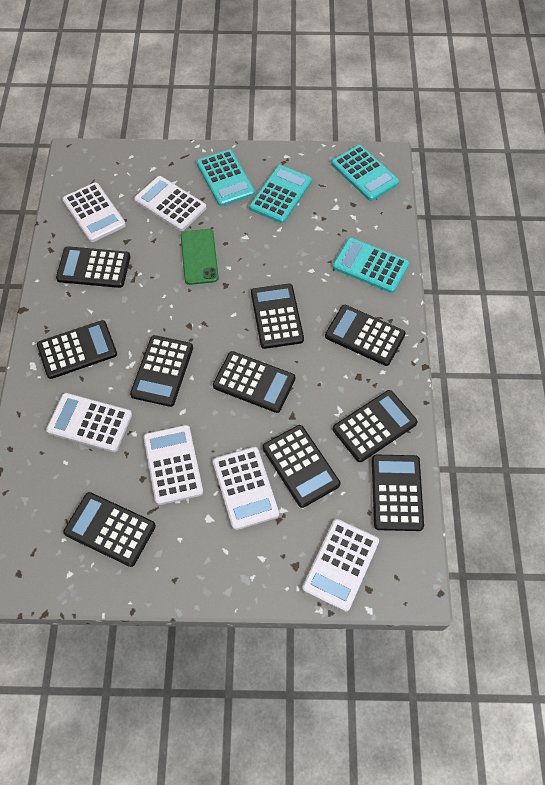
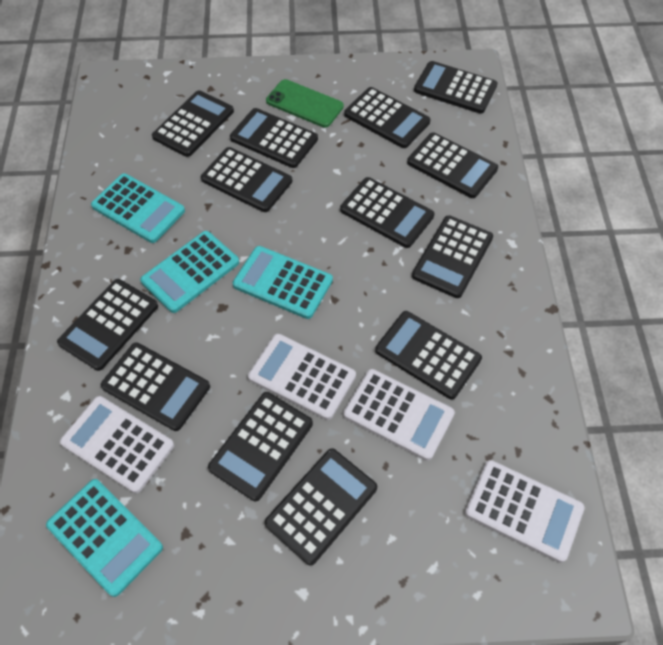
black calculator: 10 -> 13
white calculator: 6 -> 4

